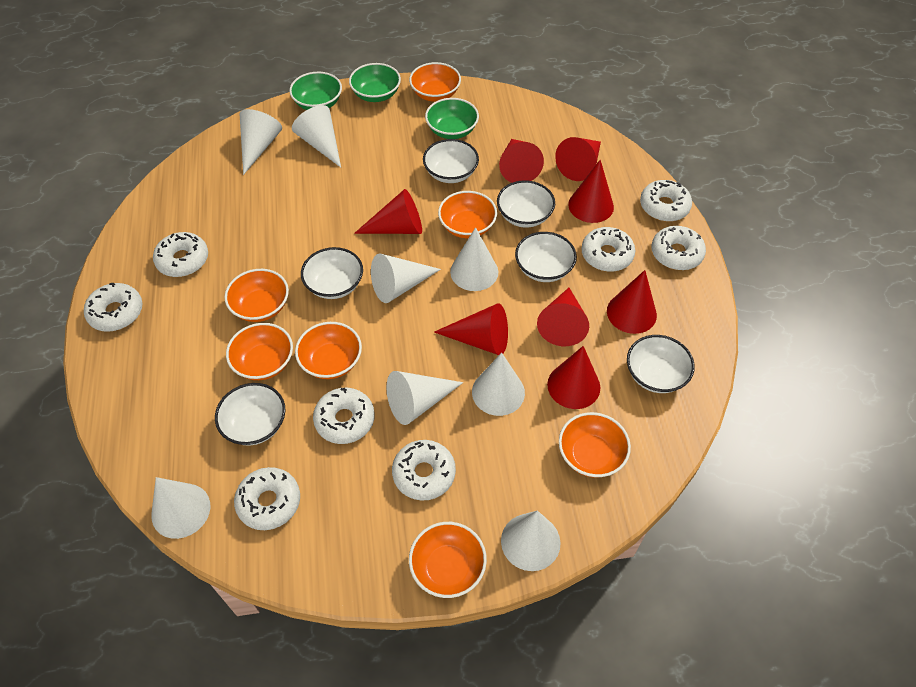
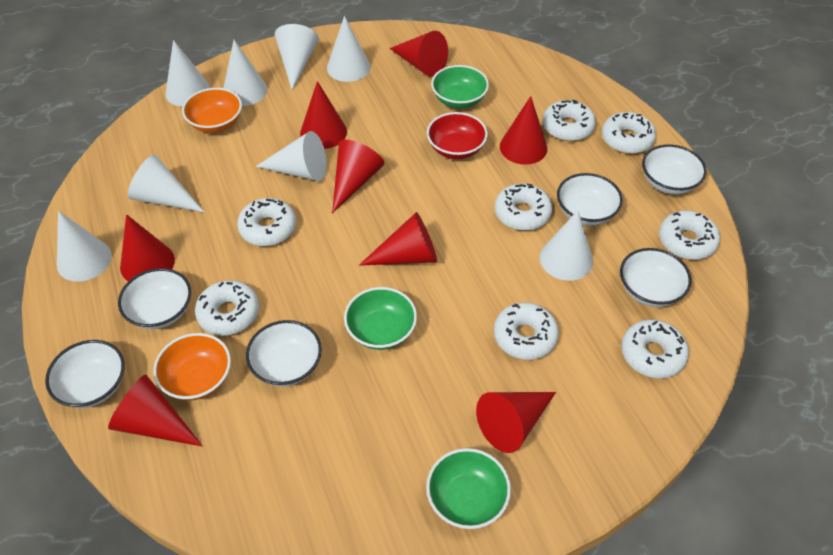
orange bowl: 7 -> 2
red bowl: 0 -> 1

